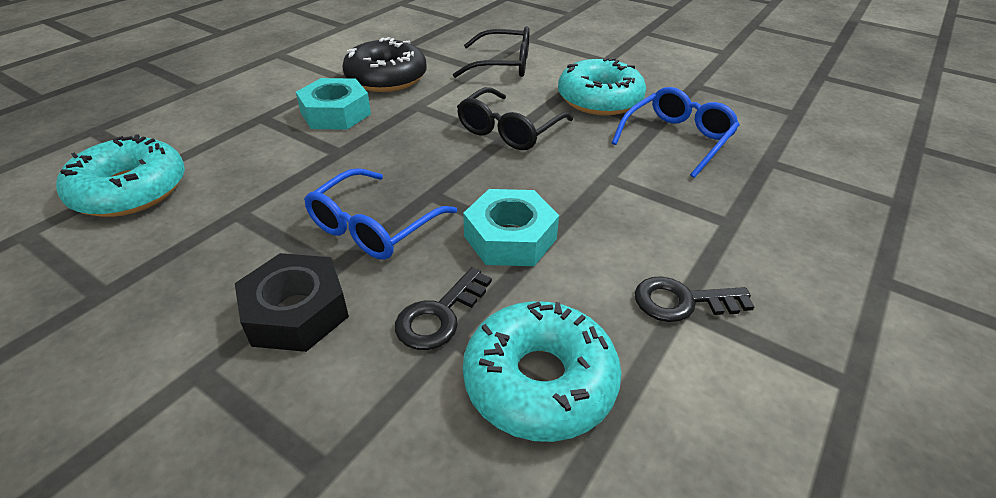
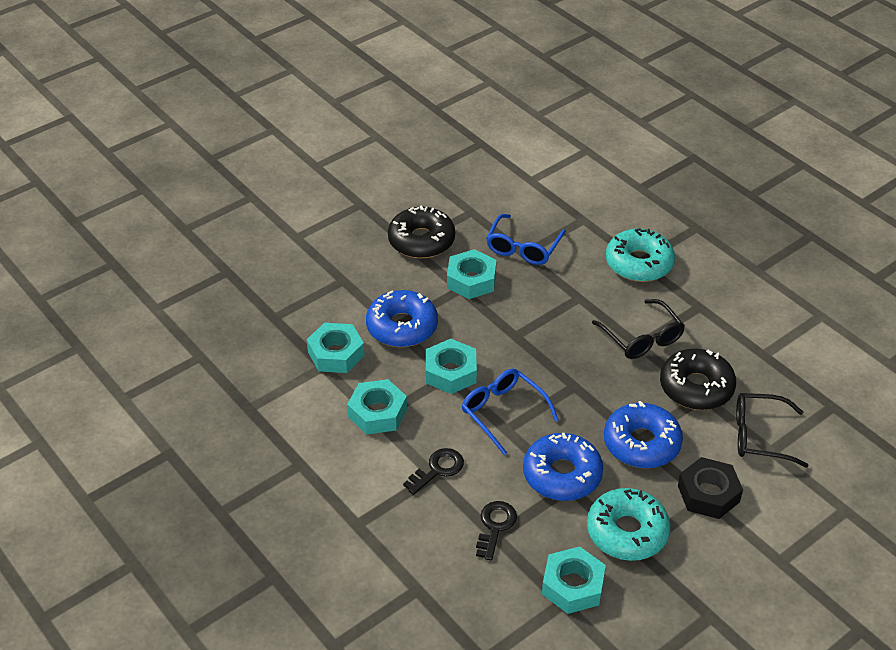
black donut: 1 -> 2
blue donut: 0 -> 3
turquoise donut: 3 -> 2
turquoise nut: 2 -> 5

